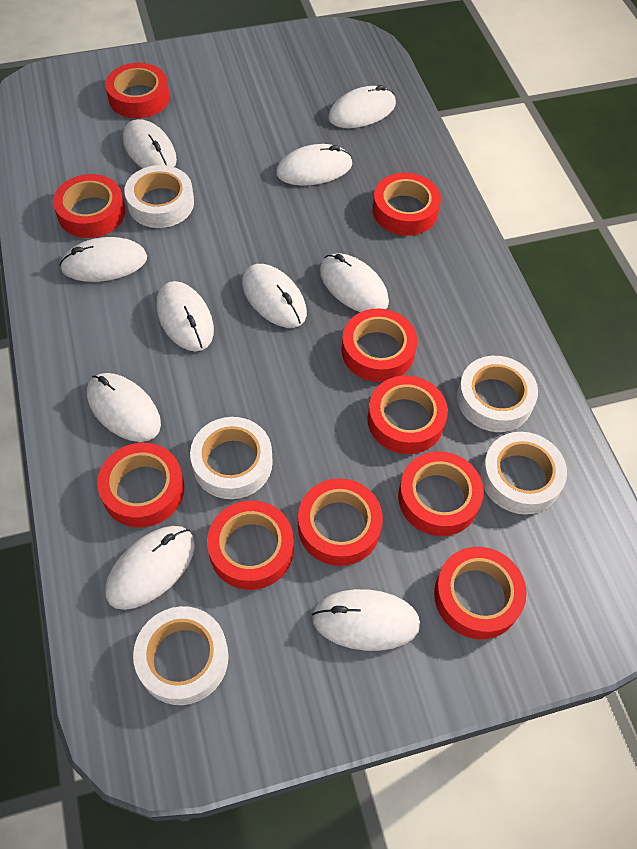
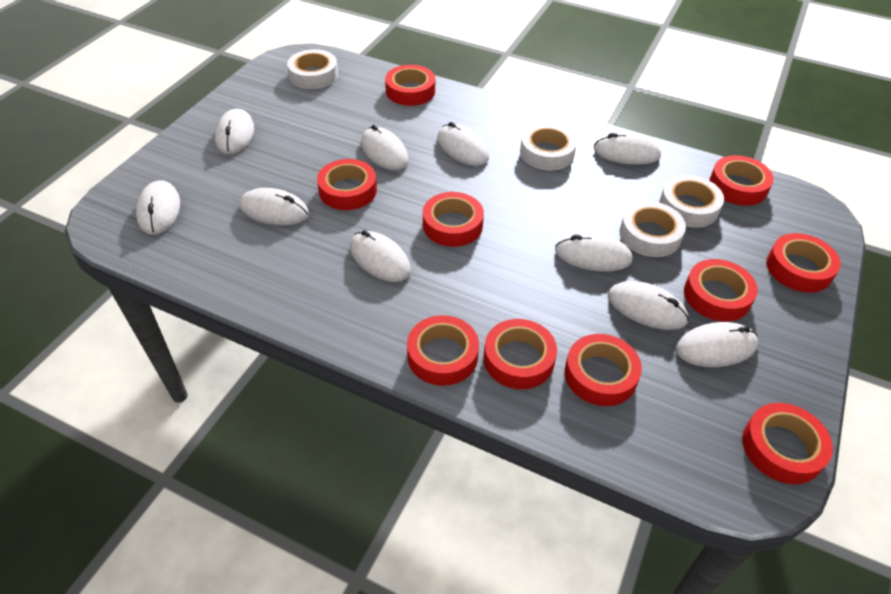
white tape: 5 -> 4

